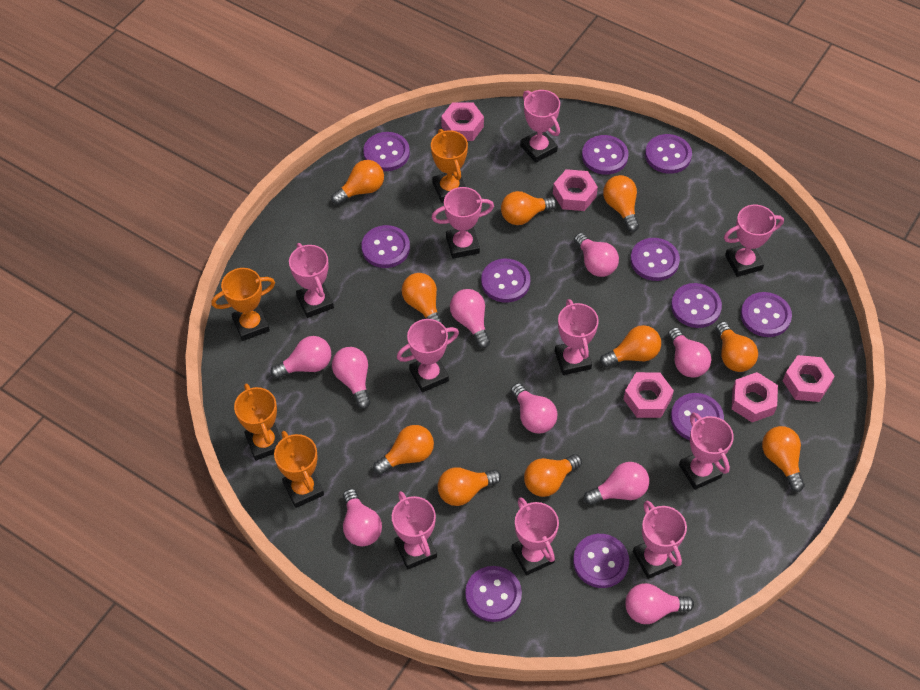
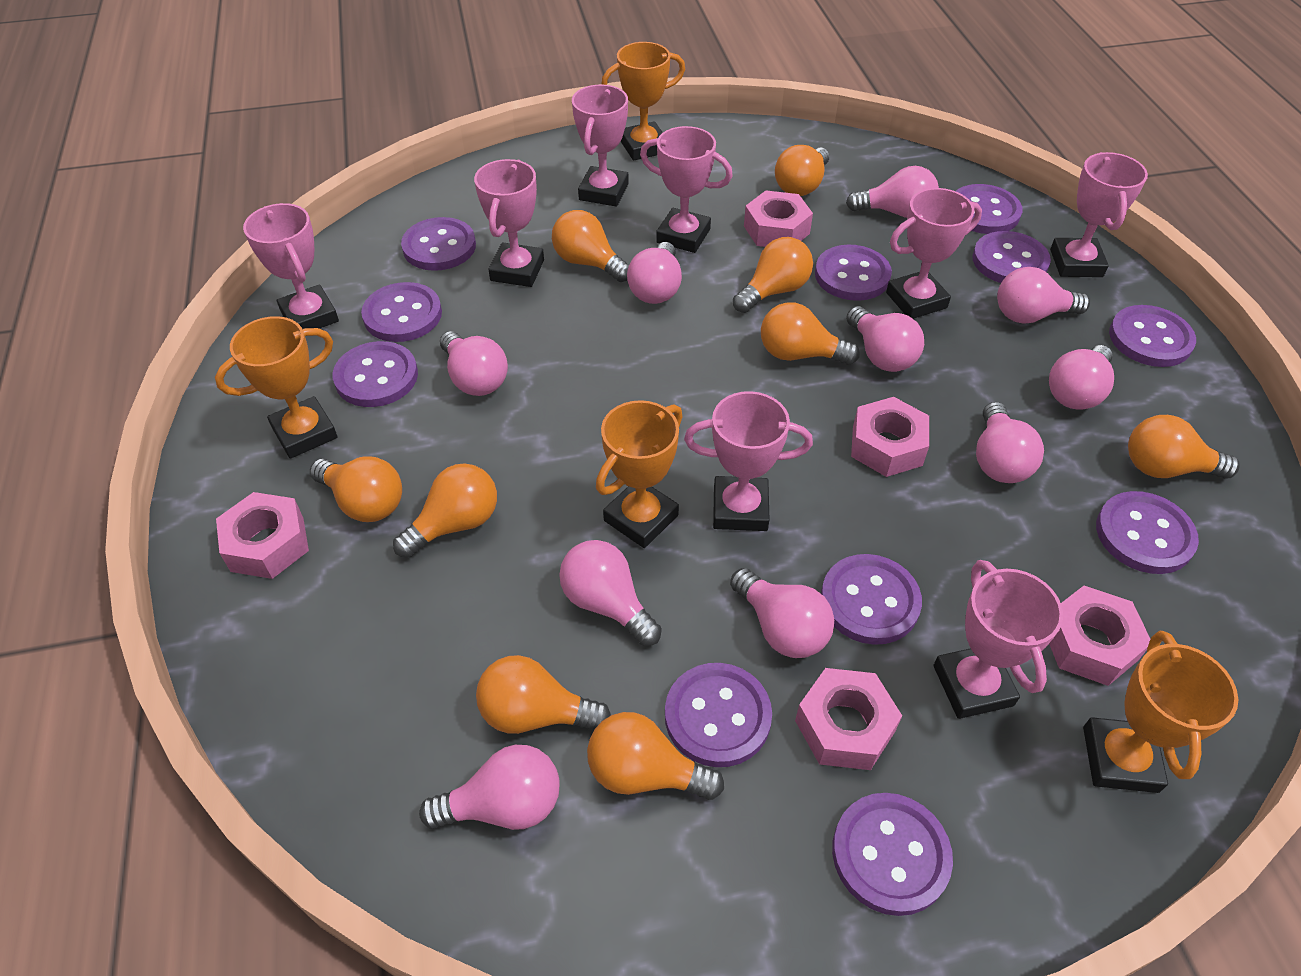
orange light bulb: 10 -> 9
pink light bulb: 9 -> 10
pink trophy: 10 -> 8

